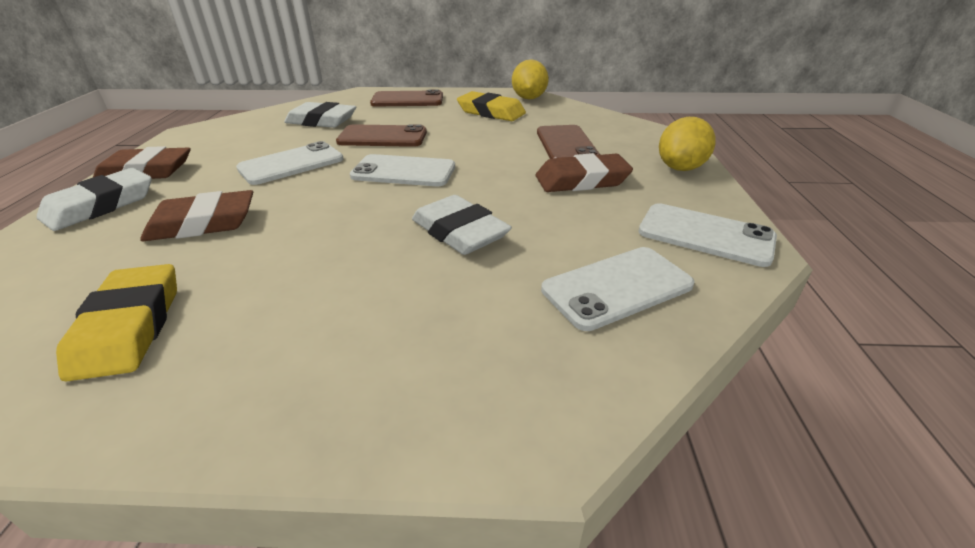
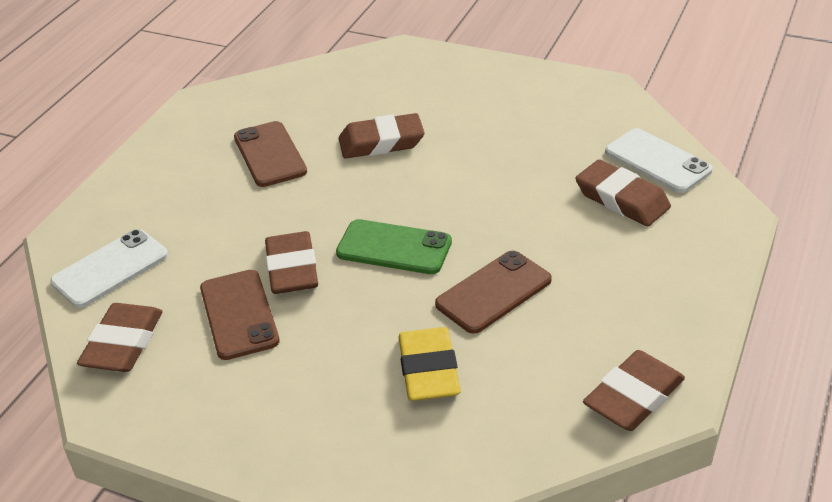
brown eraser: 3 -> 5
green phone: 0 -> 1
white eraser: 3 -> 0
white phone: 4 -> 2
yellow eraser: 2 -> 1
yellow lemon: 2 -> 0

